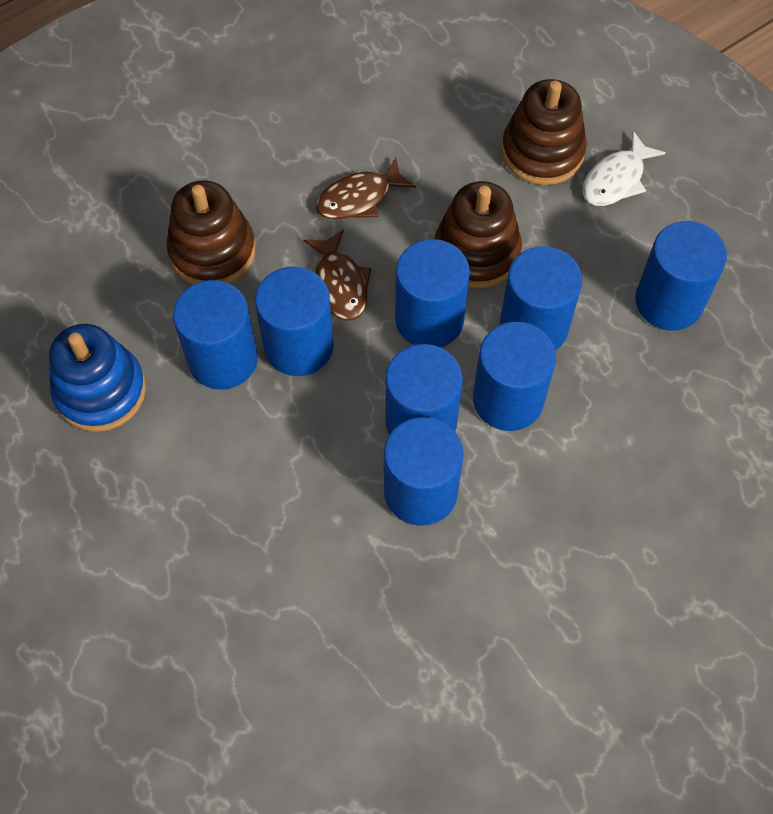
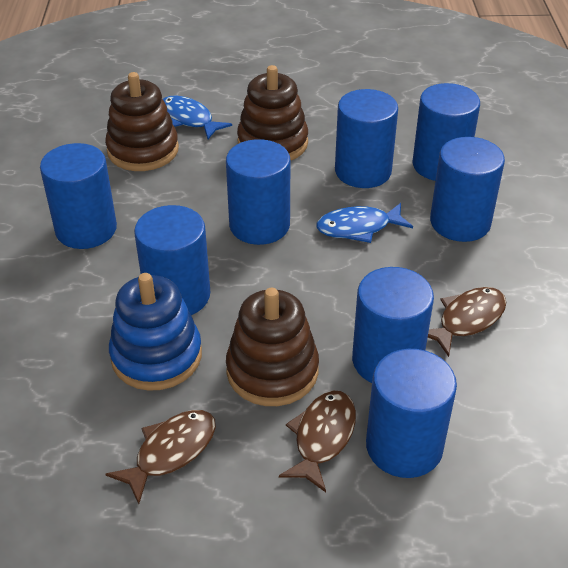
blue fish: 0 -> 2
brown fish: 2 -> 3
white fish: 1 -> 0

